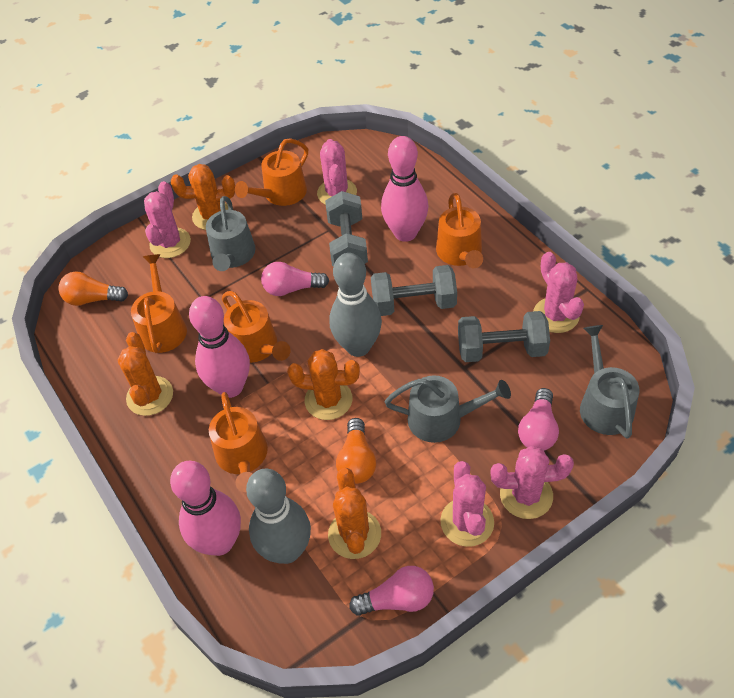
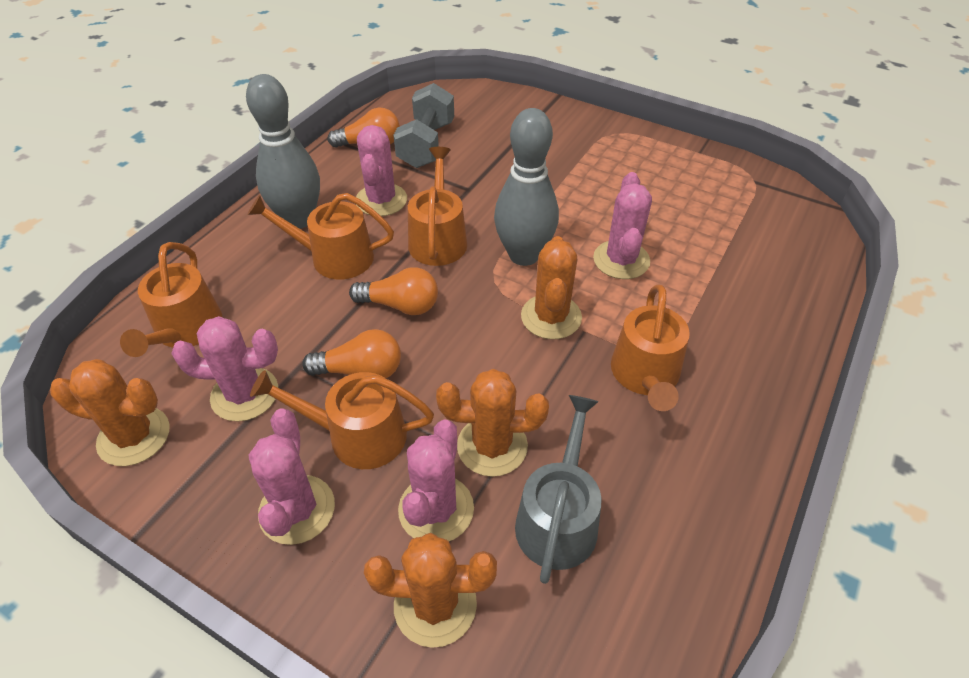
grey dumbbell: 3 -> 1
grey watering can: 3 -> 1
orange light bulb: 2 -> 3
pink bowling pin: 3 -> 0
pink light bulb: 3 -> 0

